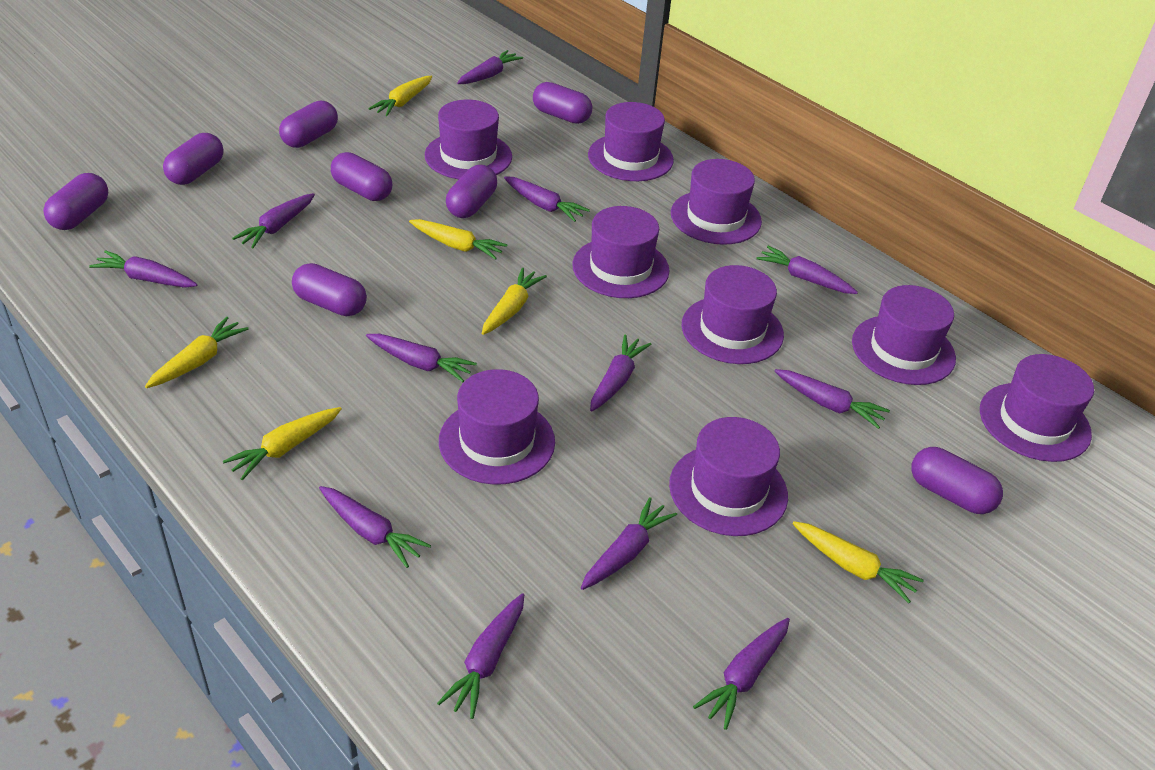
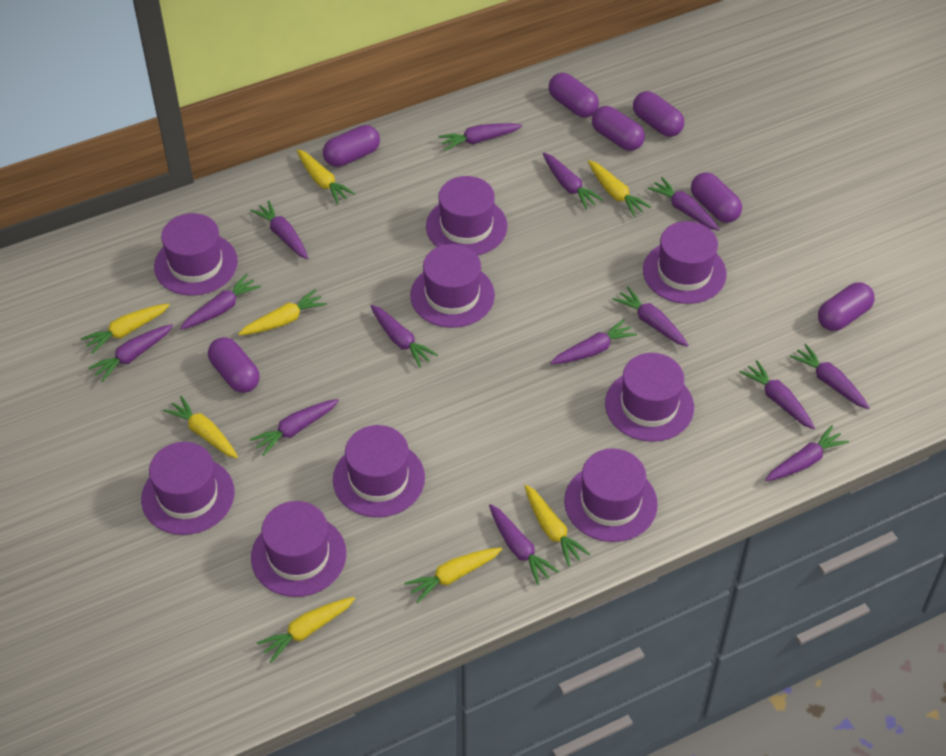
purple capsule: 8 -> 7
purple carrot: 12 -> 14
yellow carrot: 6 -> 8

